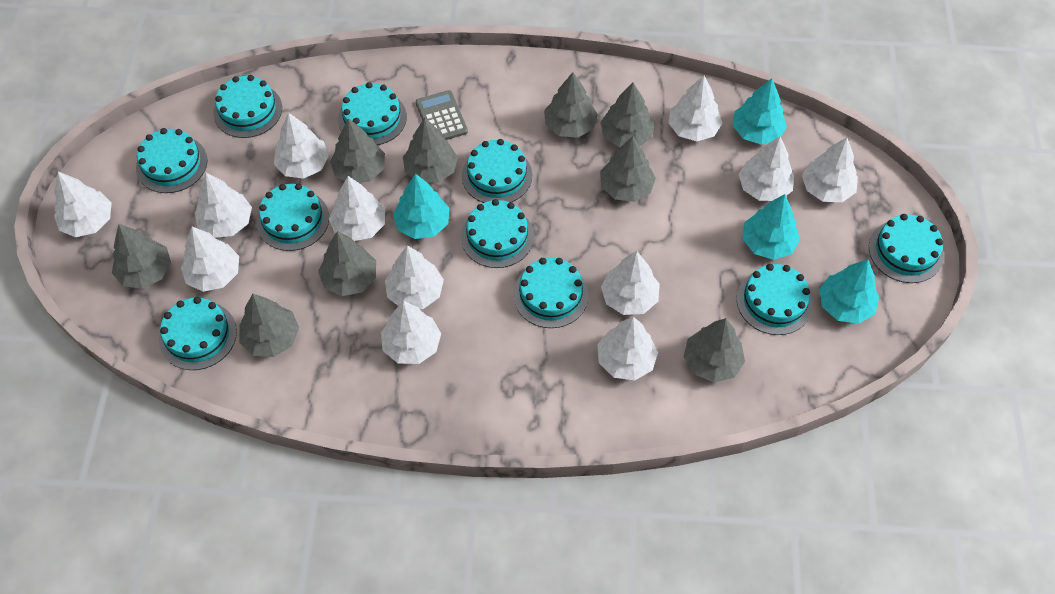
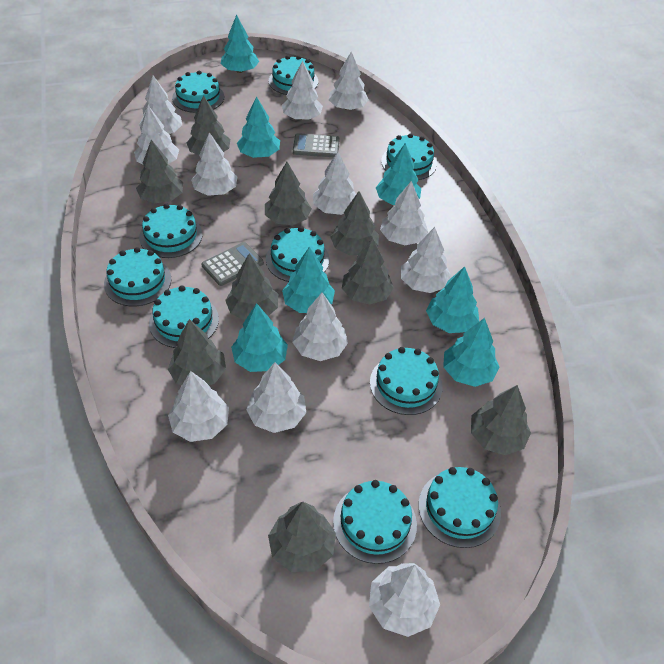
grey calculator: 1 -> 2
turquoise tree: 4 -> 7

